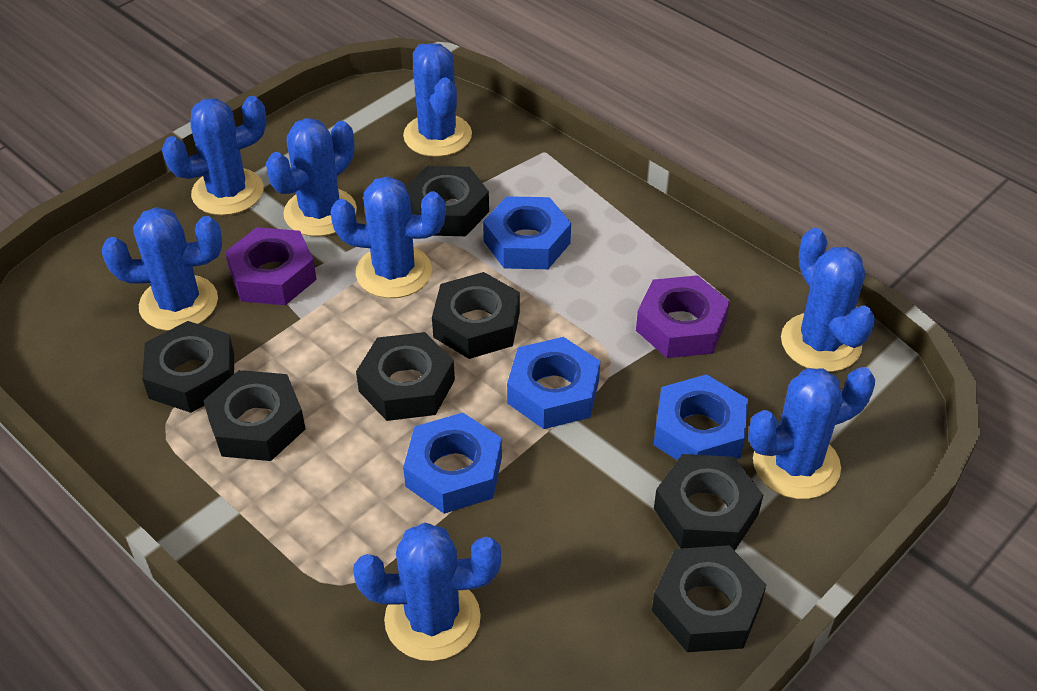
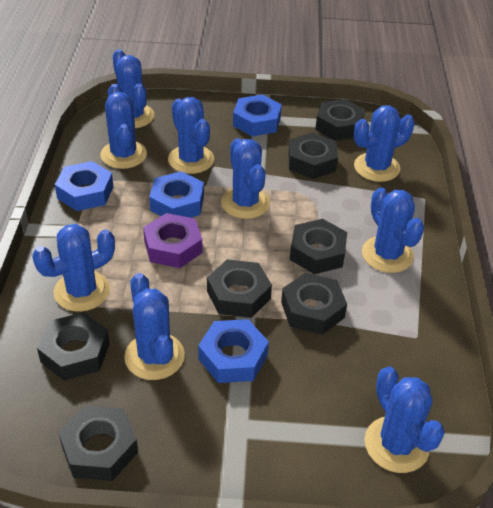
blue cactus: 8 -> 9
purple nut: 2 -> 1

